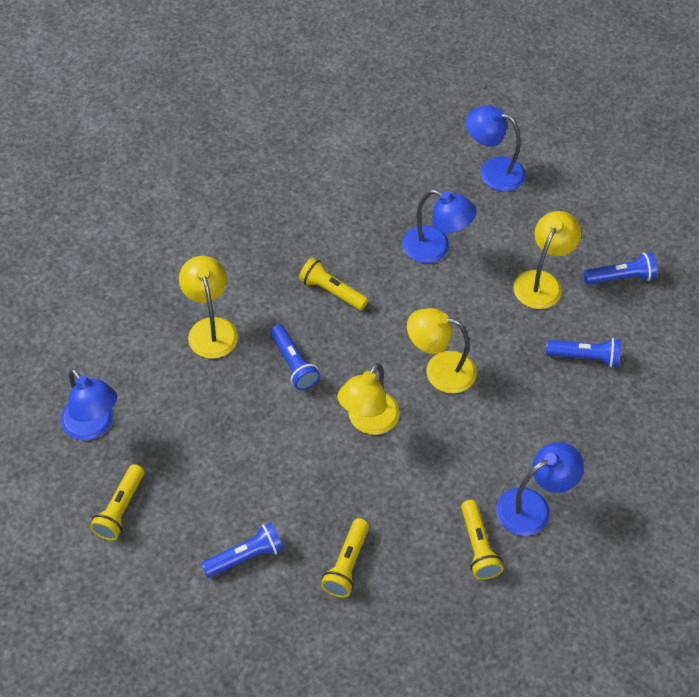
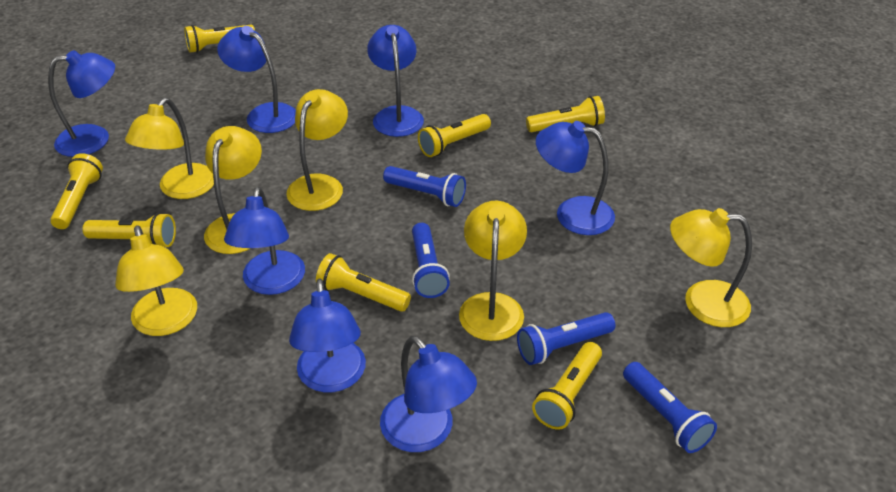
blue lamp: 4 -> 7
yellow flashlight: 4 -> 7
yellow lamp: 4 -> 6

